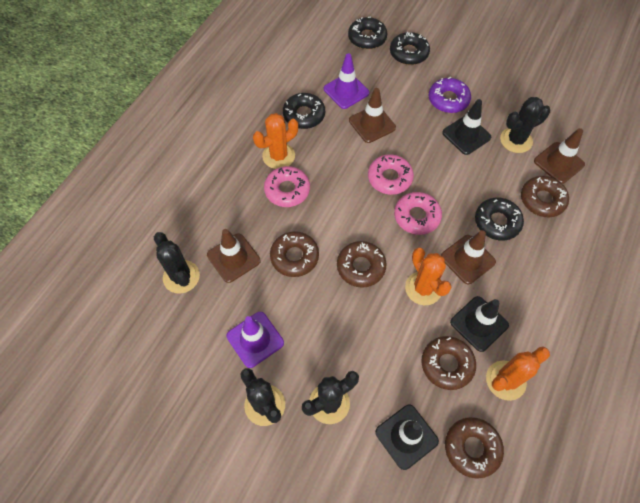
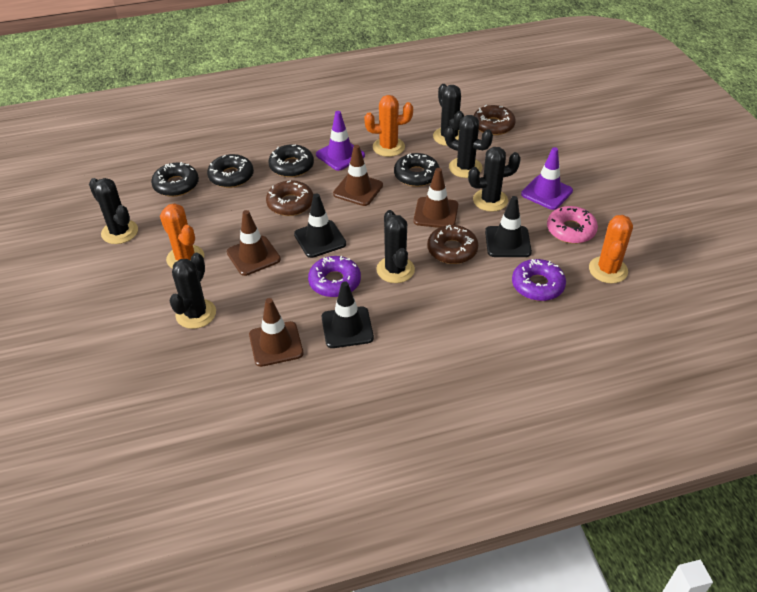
black cactus: 4 -> 6
brown donut: 5 -> 3
pink donut: 3 -> 1
purple donut: 1 -> 2

